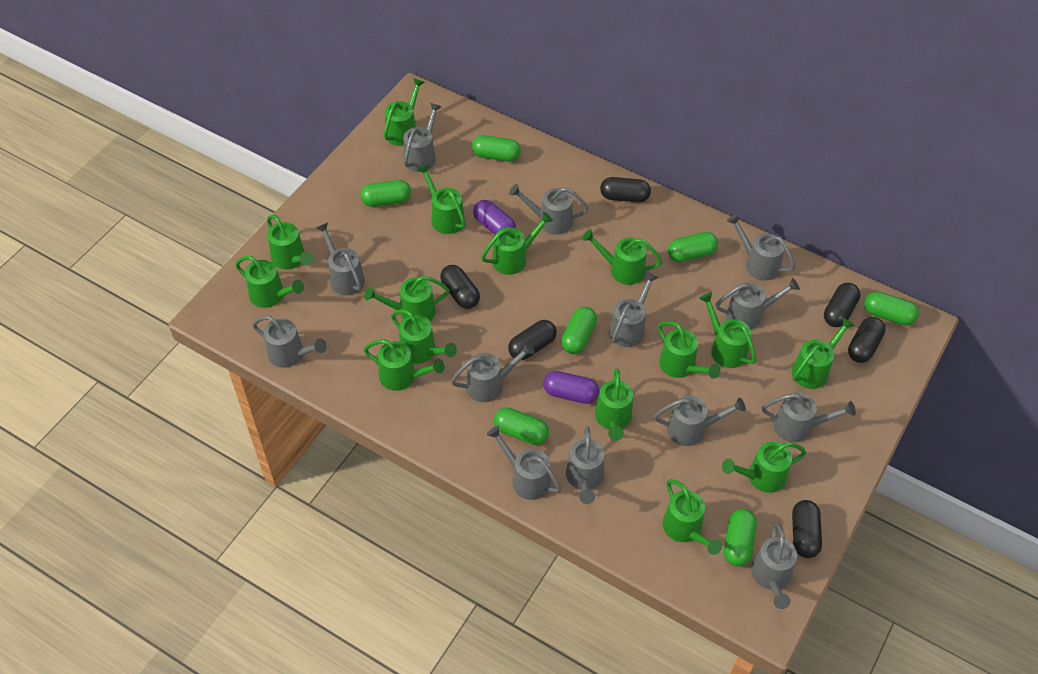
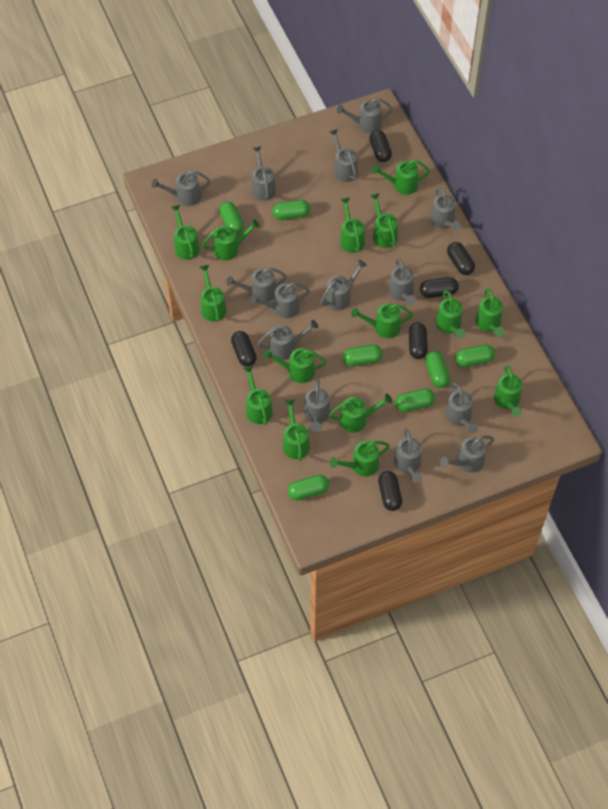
grey watering can: 13 -> 14
purple capsule: 2 -> 0

